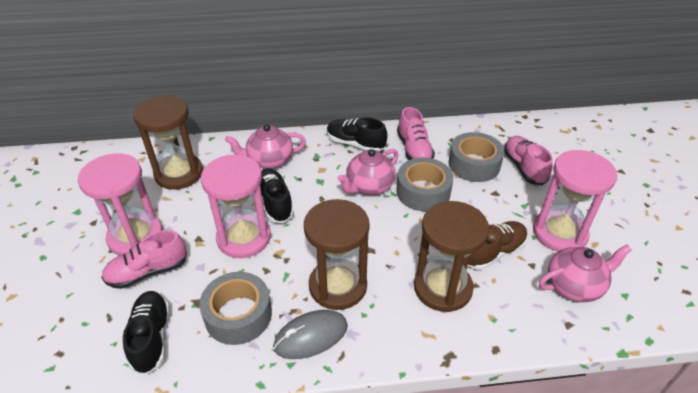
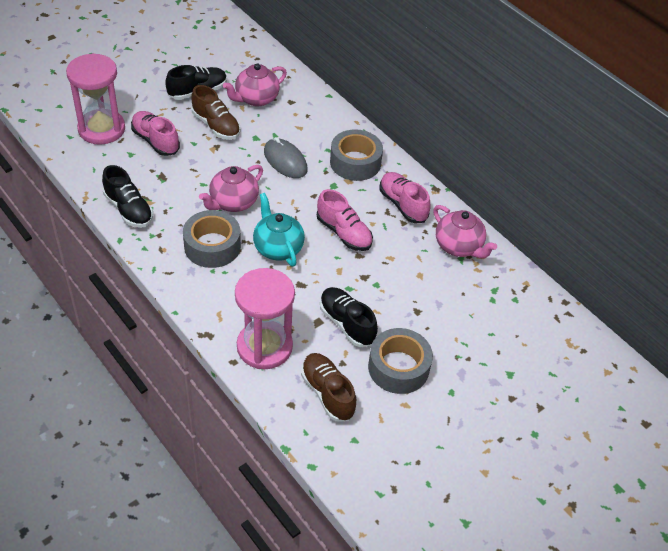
brown hourglass: 3 -> 0
brown shoe: 1 -> 2
pink hourglass: 3 -> 2
turquoise teapot: 0 -> 1

